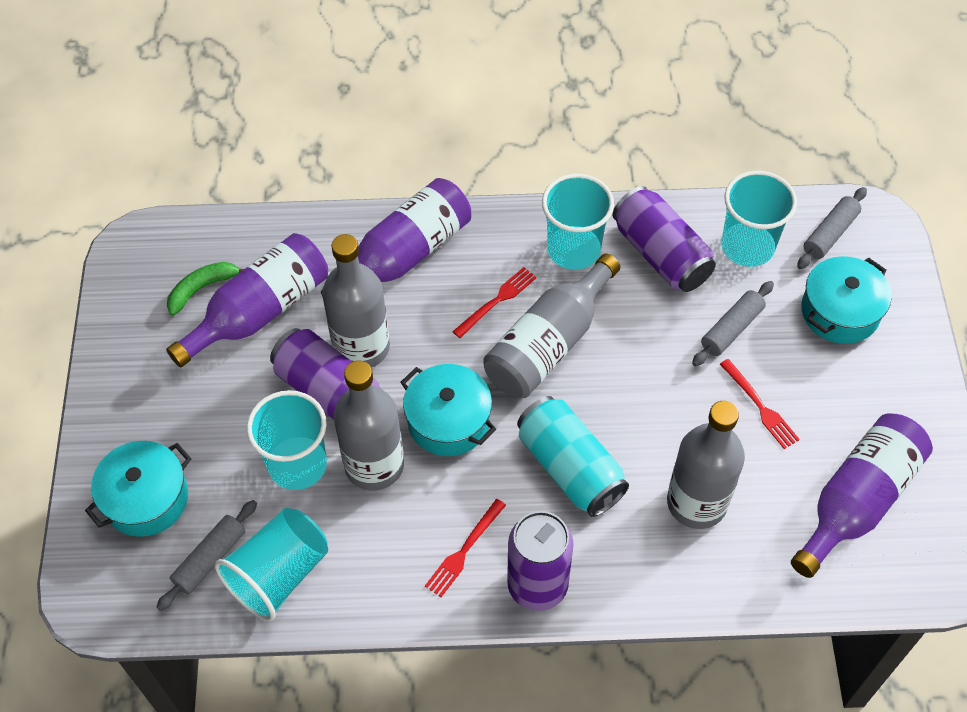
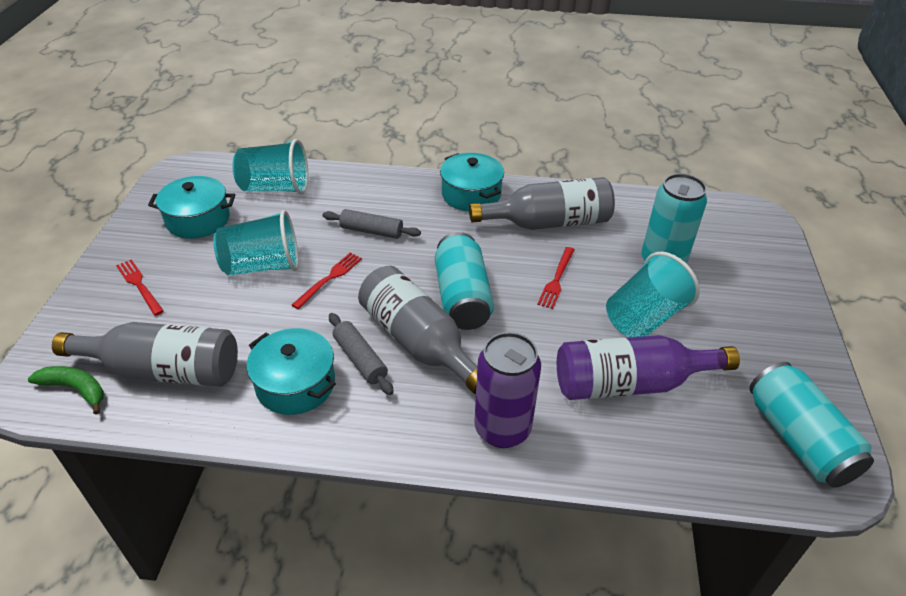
grey bottle: 4 -> 3
grey rolling pin: 3 -> 2
purple bottle: 3 -> 1
purple can: 3 -> 1
turquoise can: 1 -> 3
turquoise cup: 4 -> 3

